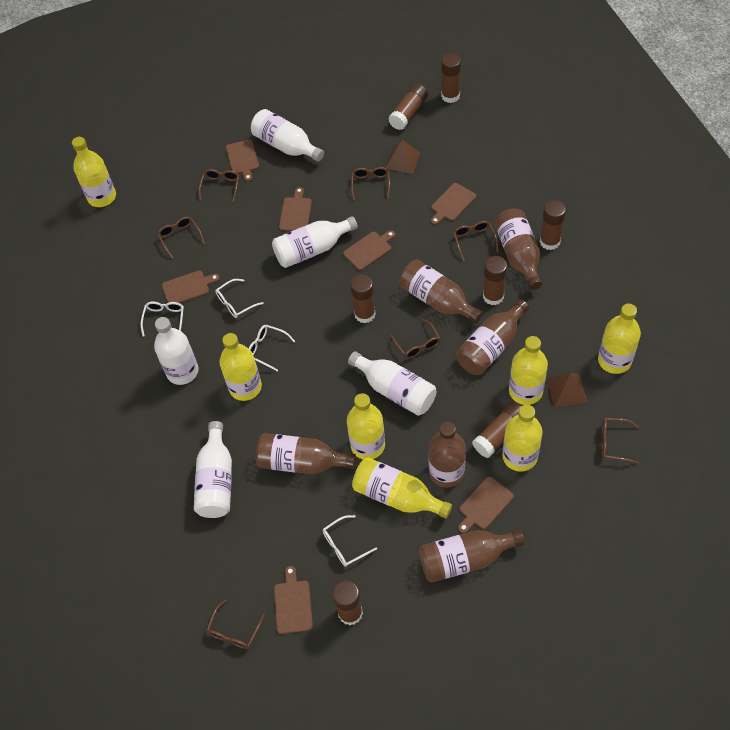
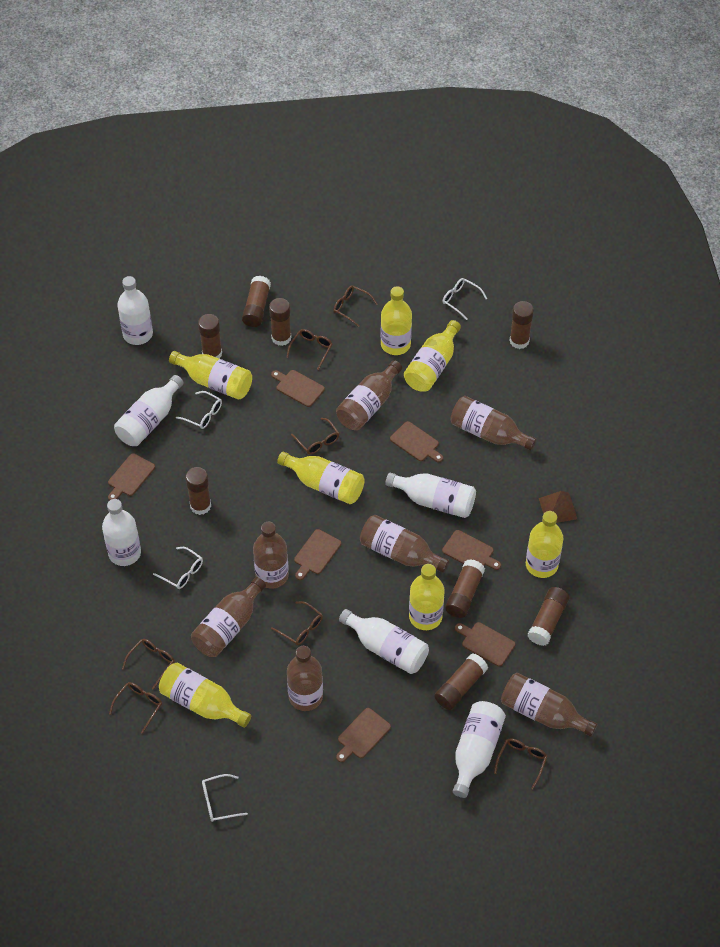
brown bottle: 6 -> 7
brown glue stick: 7 -> 8
brown pyramid: 2 -> 1
white bottle: 5 -> 6

